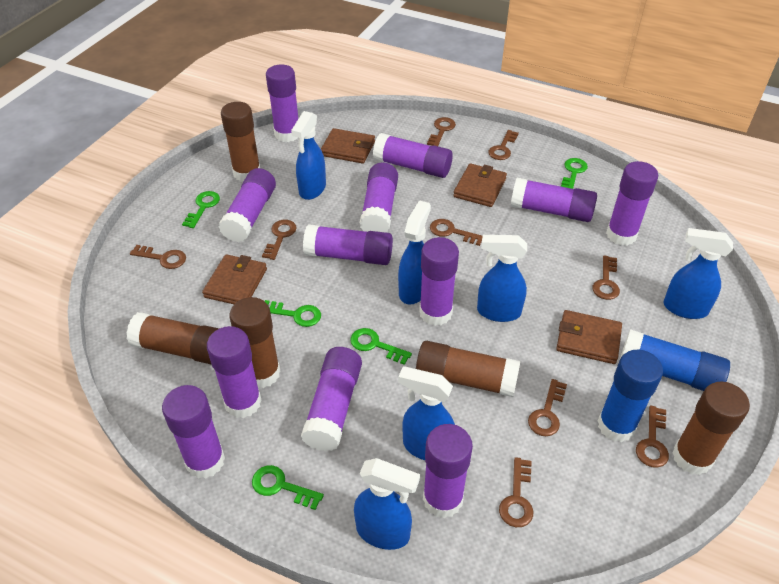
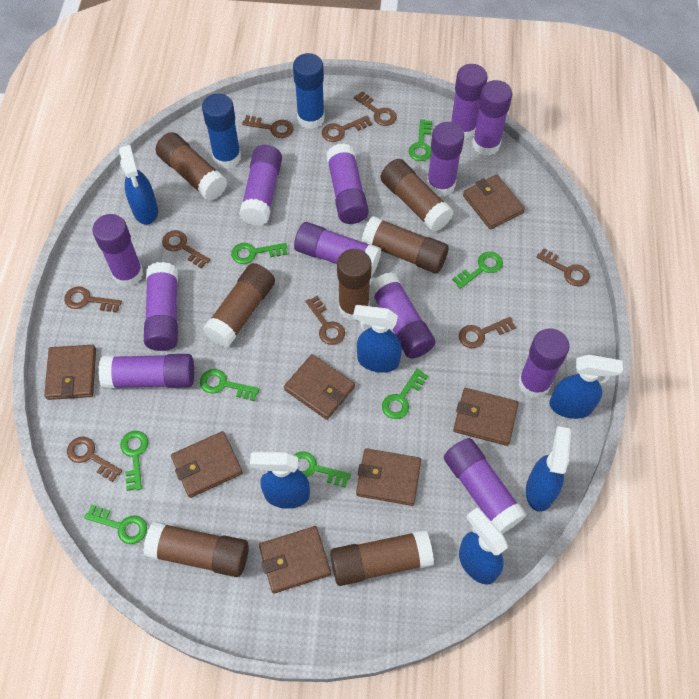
brown glue stick: 5 -> 7
brown wallet: 4 -> 7
green key: 5 -> 8

